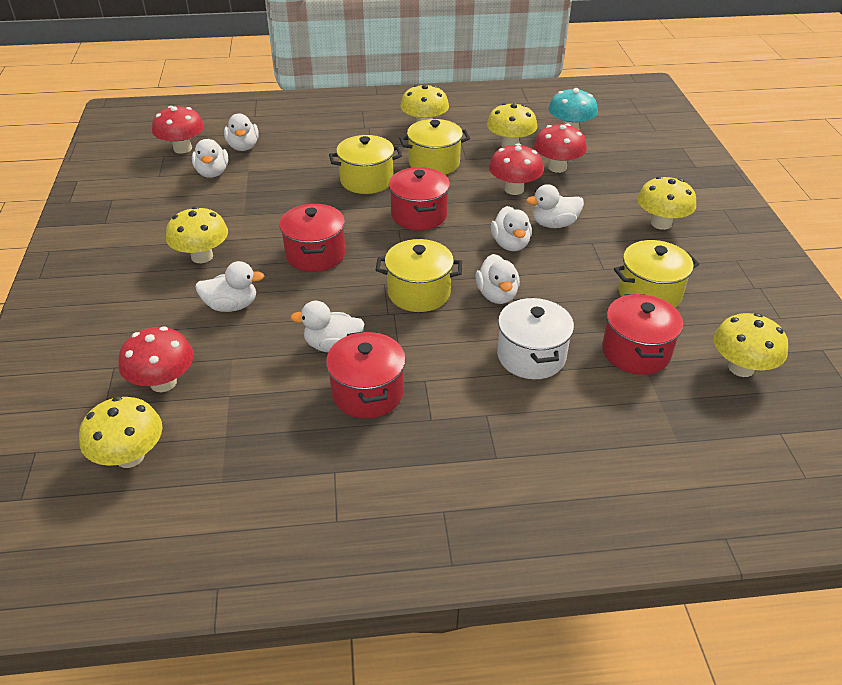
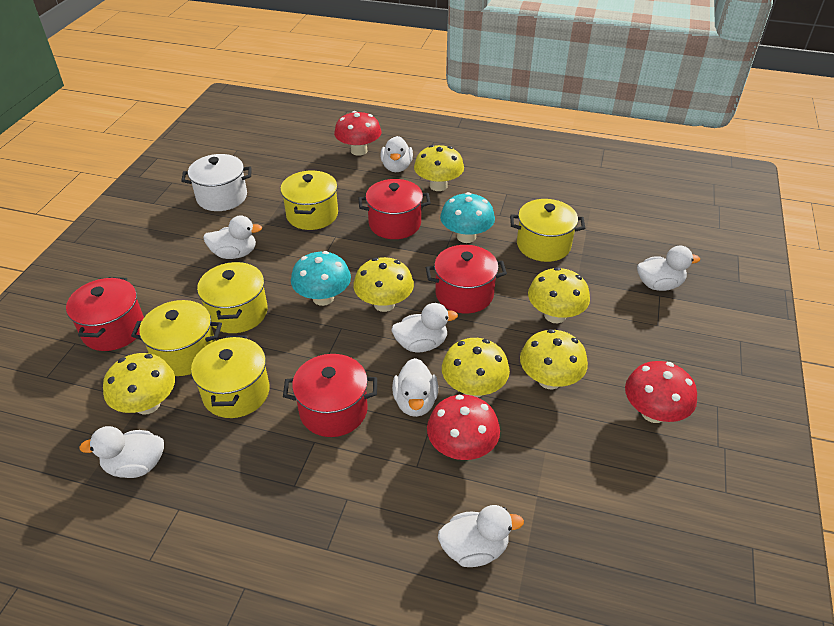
red mushroom: 4 -> 3
turquoise mushroom: 1 -> 2
yellow pot: 4 -> 5

